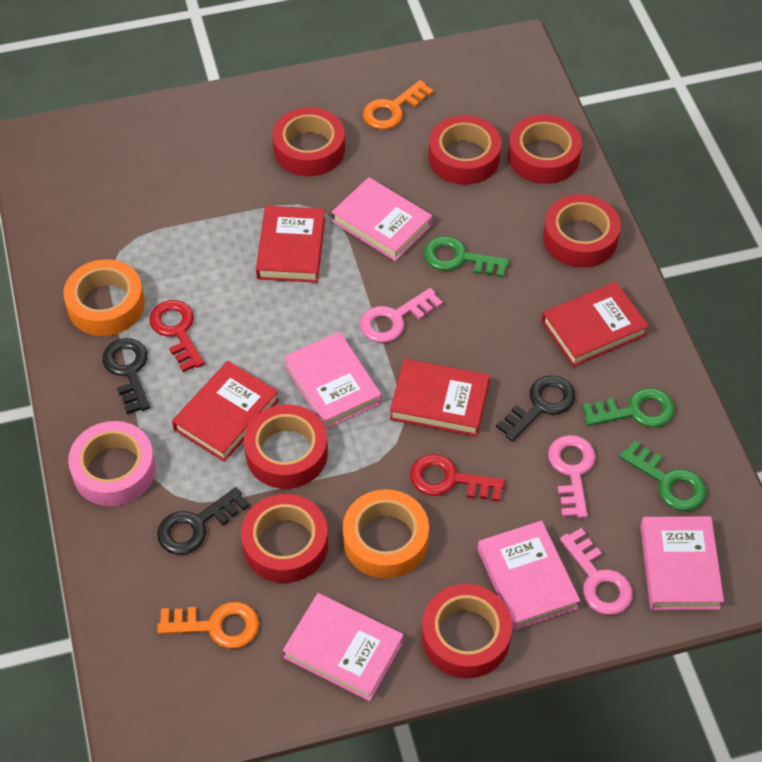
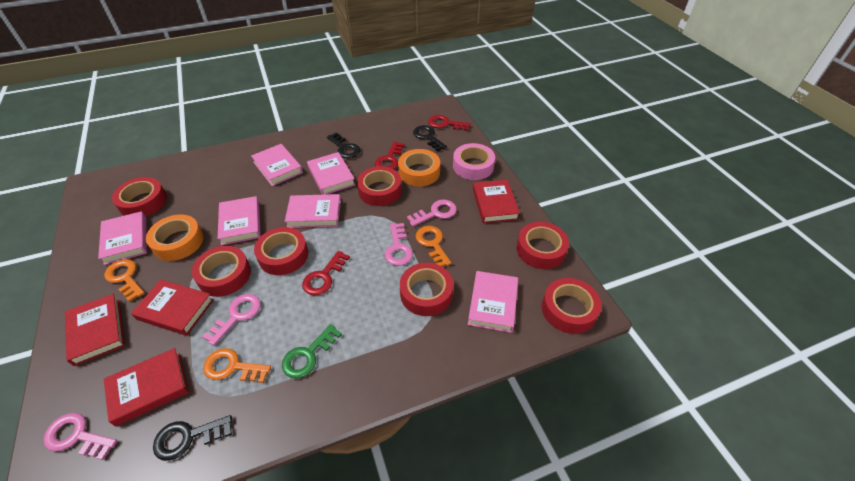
green key: 3 -> 1
orange key: 2 -> 3
pink book: 5 -> 6
pink key: 3 -> 4
red key: 2 -> 3

